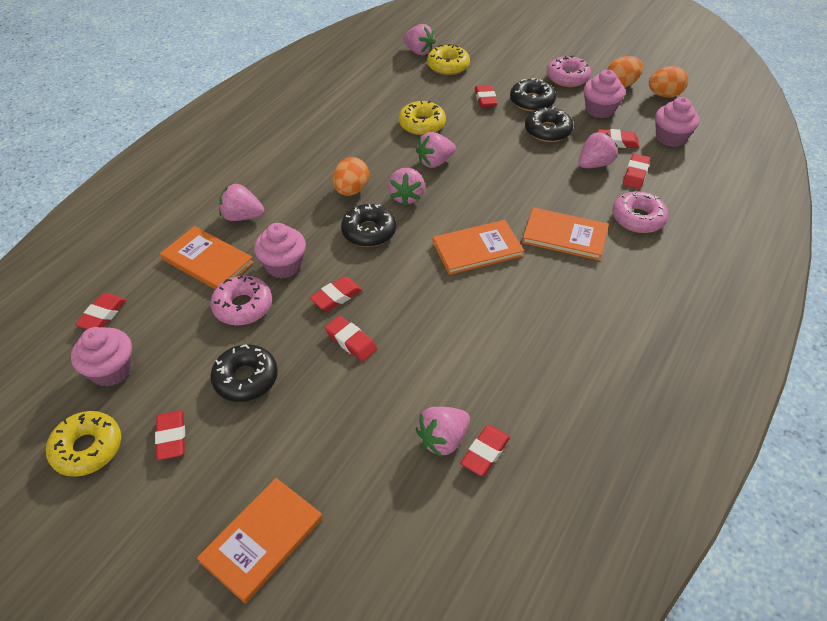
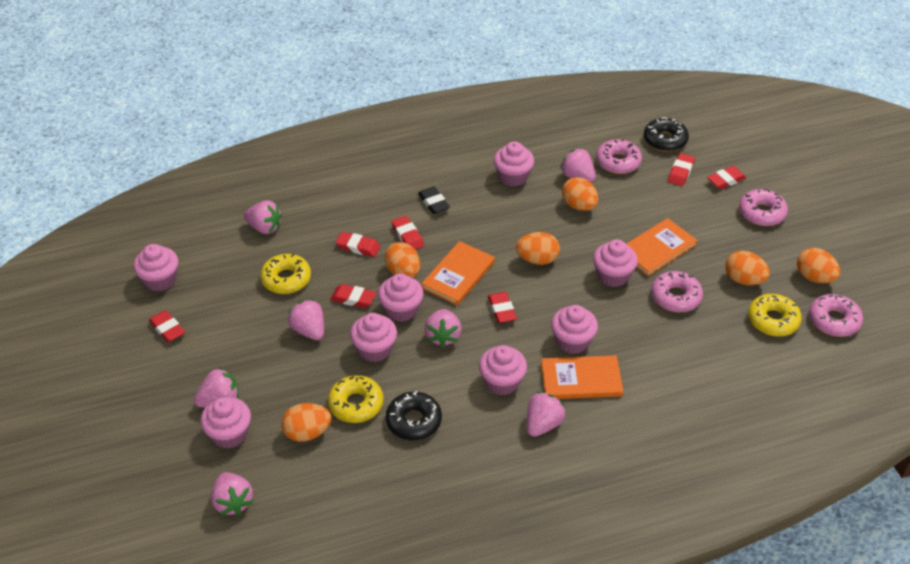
black donut: 4 -> 2
black eraser: 0 -> 1
orange book: 4 -> 3
orange egg: 3 -> 6
pink cupcake: 4 -> 8
pink donut: 3 -> 4
pink strawberry: 6 -> 7
red eraser: 8 -> 7

